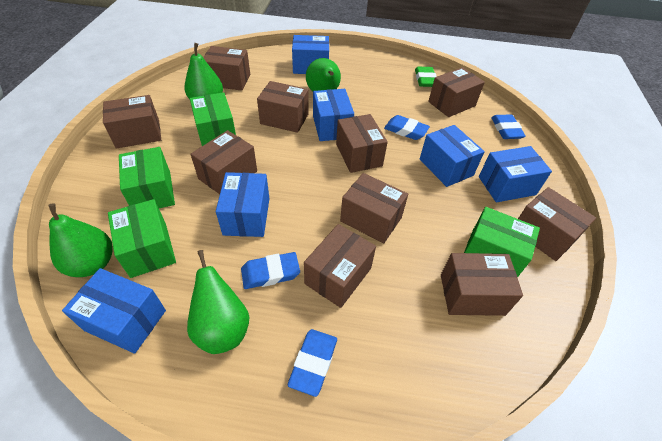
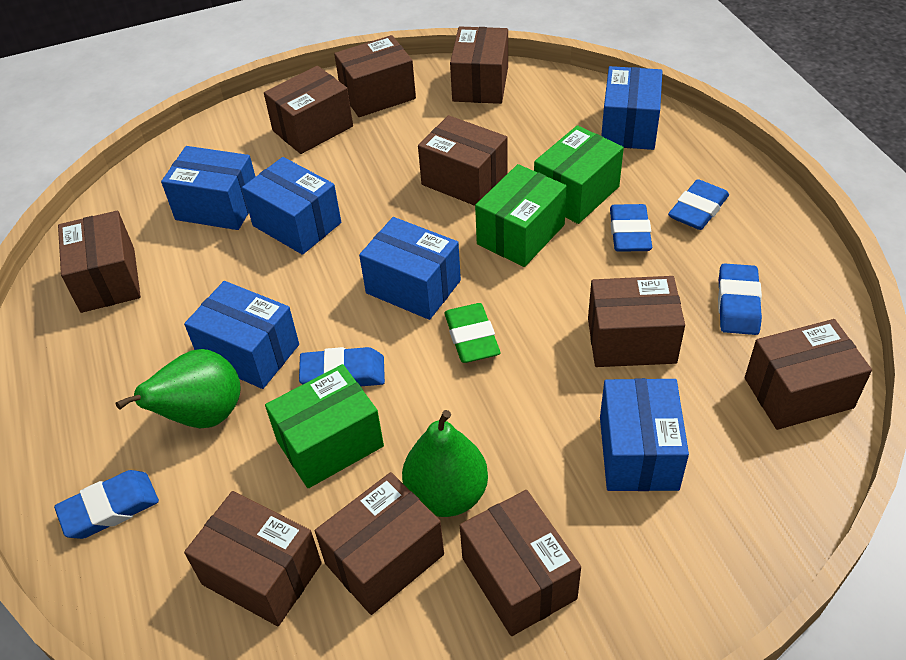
blue eraser: 4 -> 5
green box: 4 -> 3
green pear: 4 -> 2

